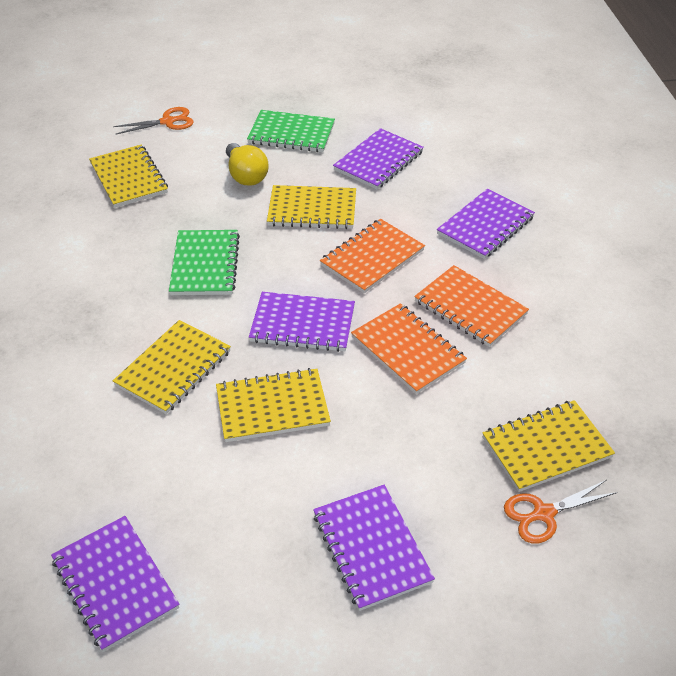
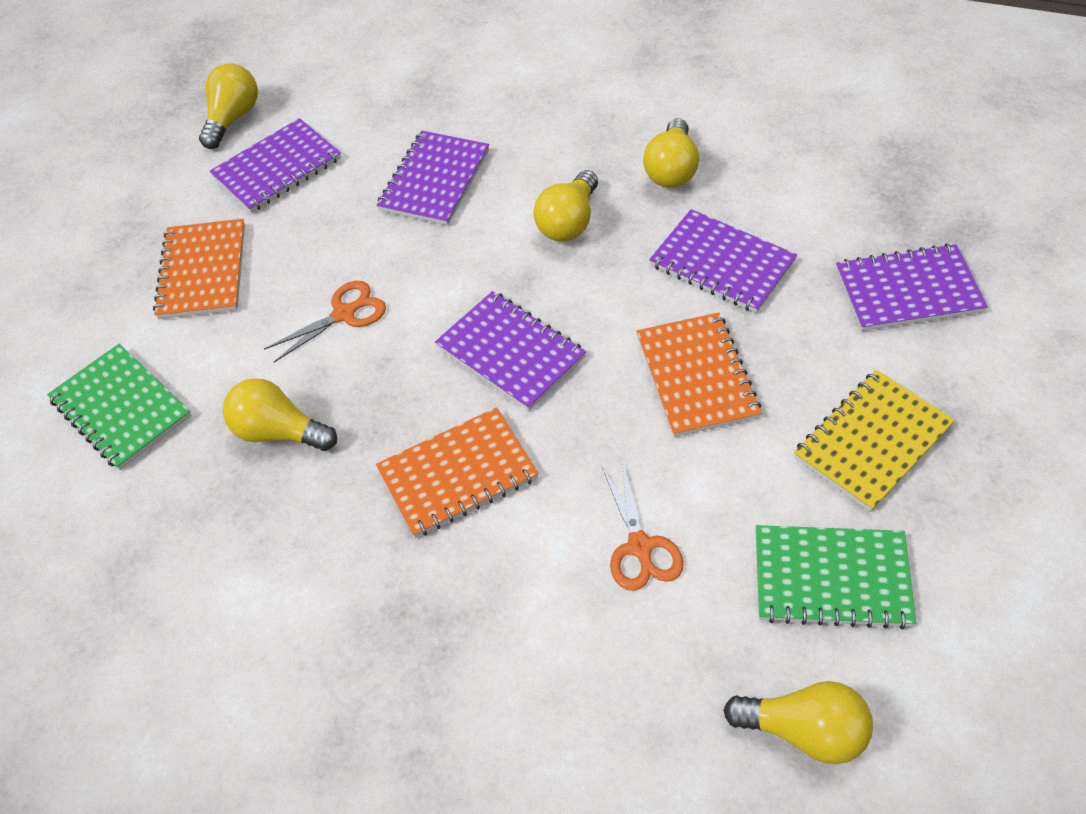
yellow light bulb: 1 -> 5
yellow notebook: 5 -> 1

